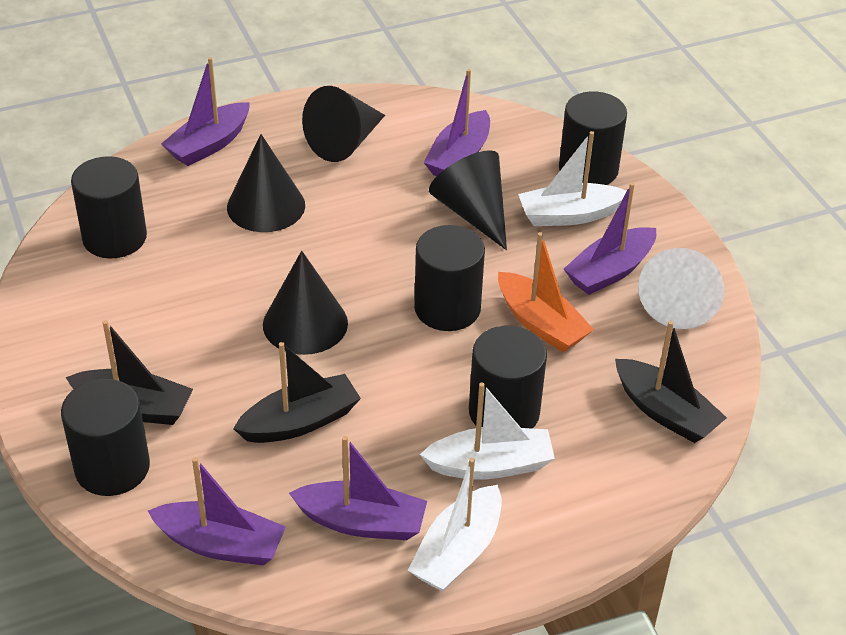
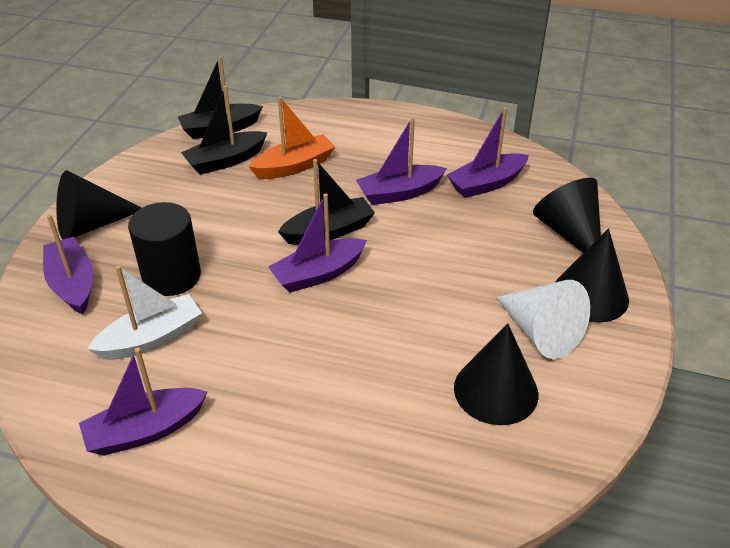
black cylinder: 5 -> 1
white boat: 3 -> 1

